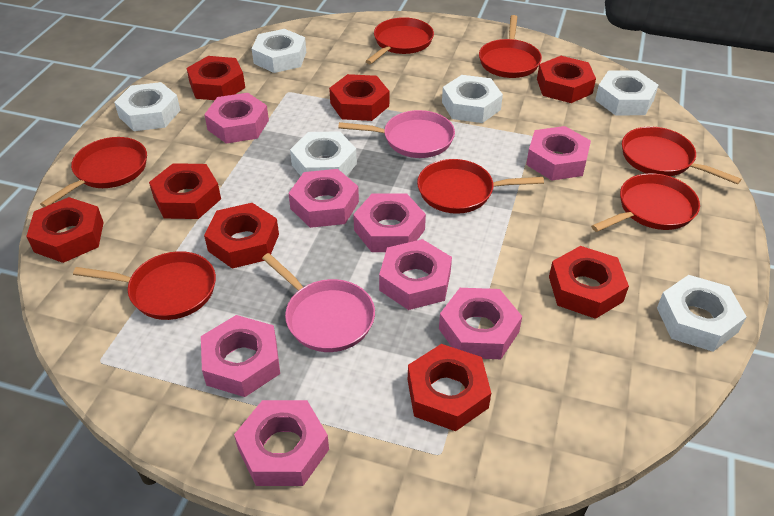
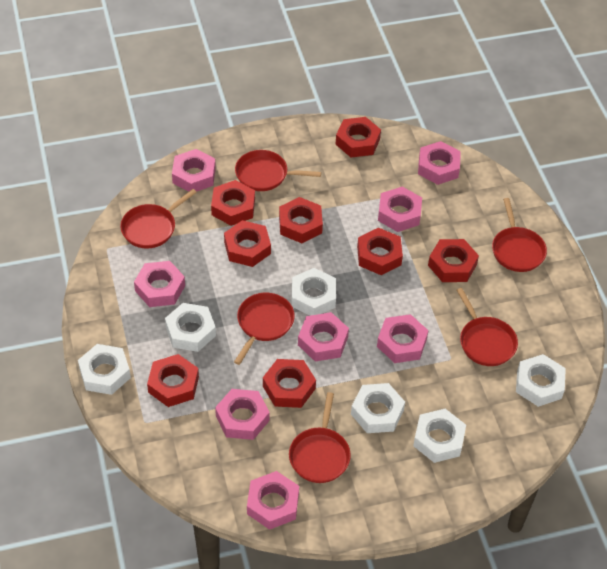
pink pan: 2 -> 0
red pan: 7 -> 6

